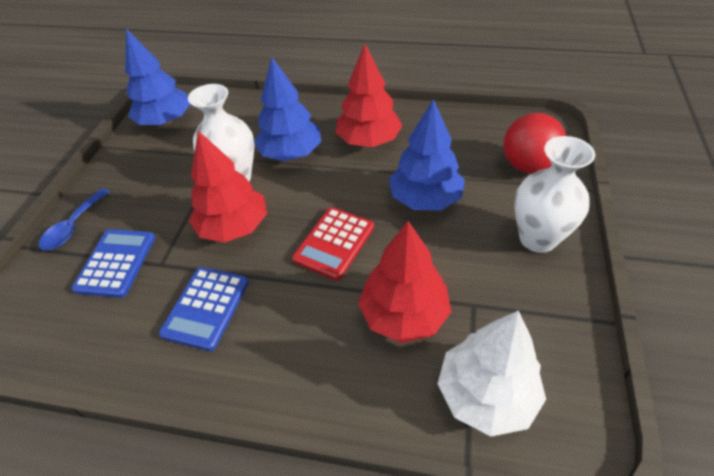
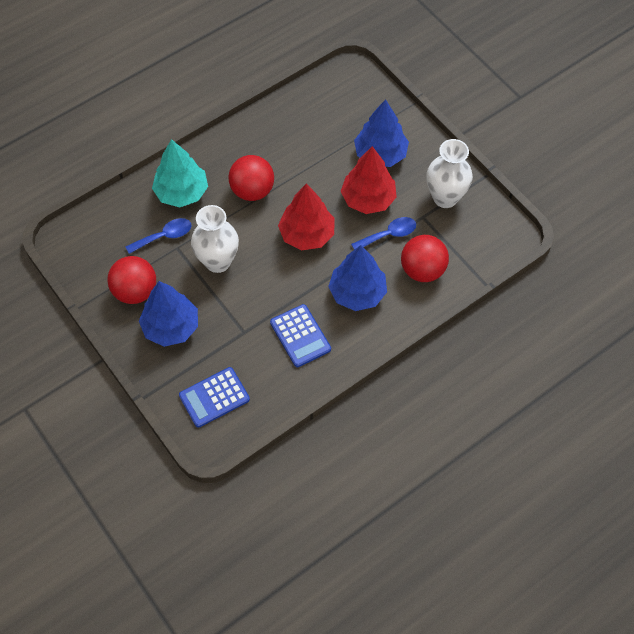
blue spoon: 1 -> 2
red ball: 1 -> 3
red calculator: 1 -> 0
red tree: 3 -> 2
turquoise tree: 0 -> 1
white tree: 1 -> 0

